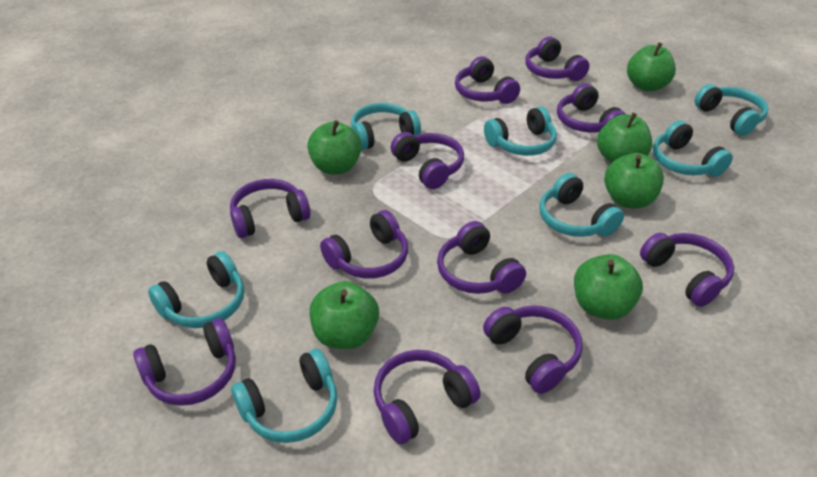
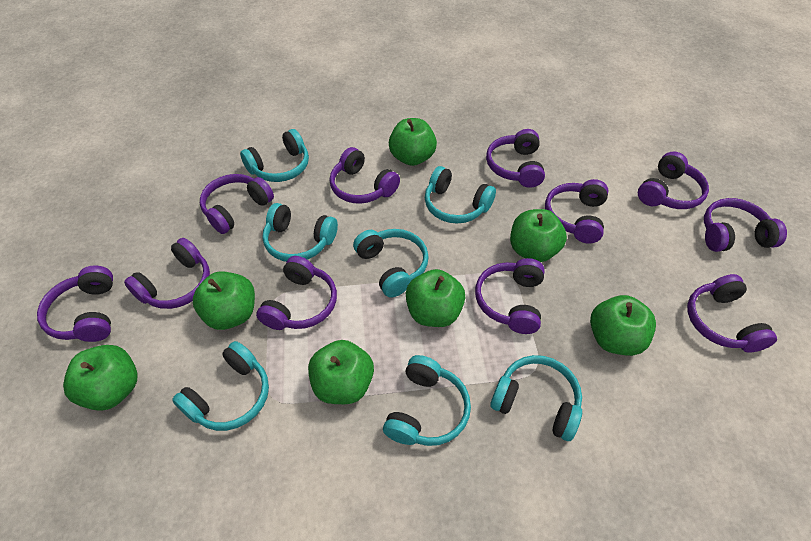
green apple: 6 -> 7

